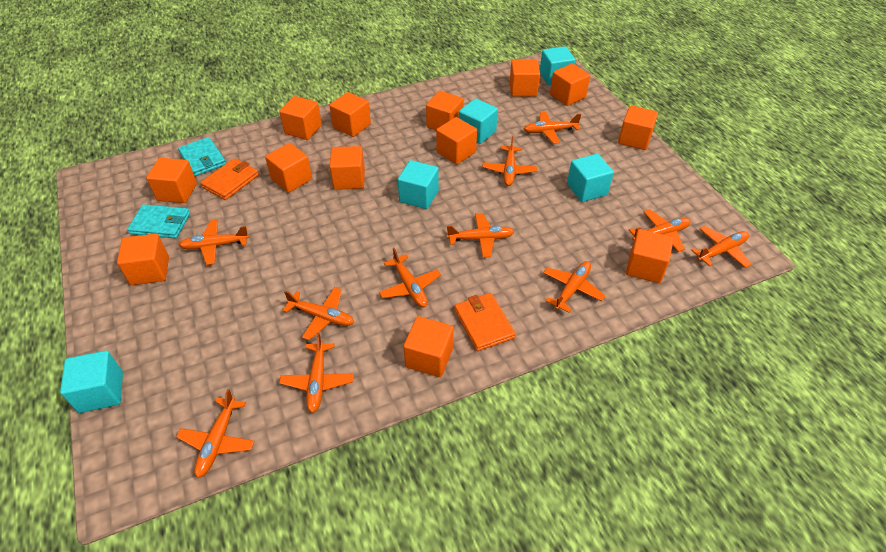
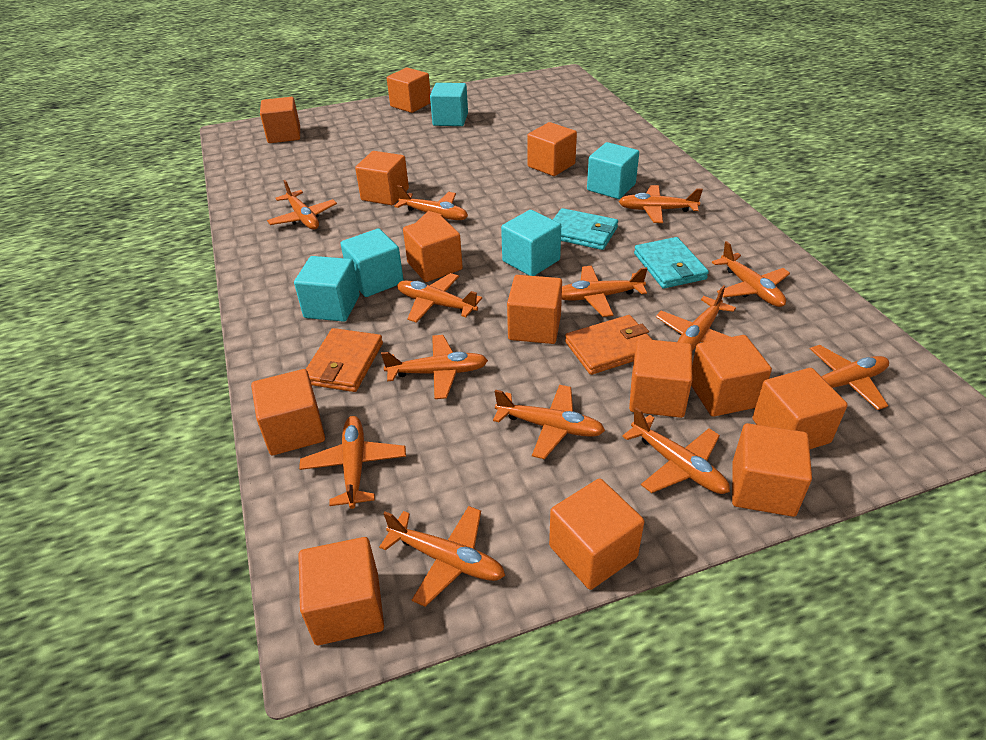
orange plane: 11 -> 13

